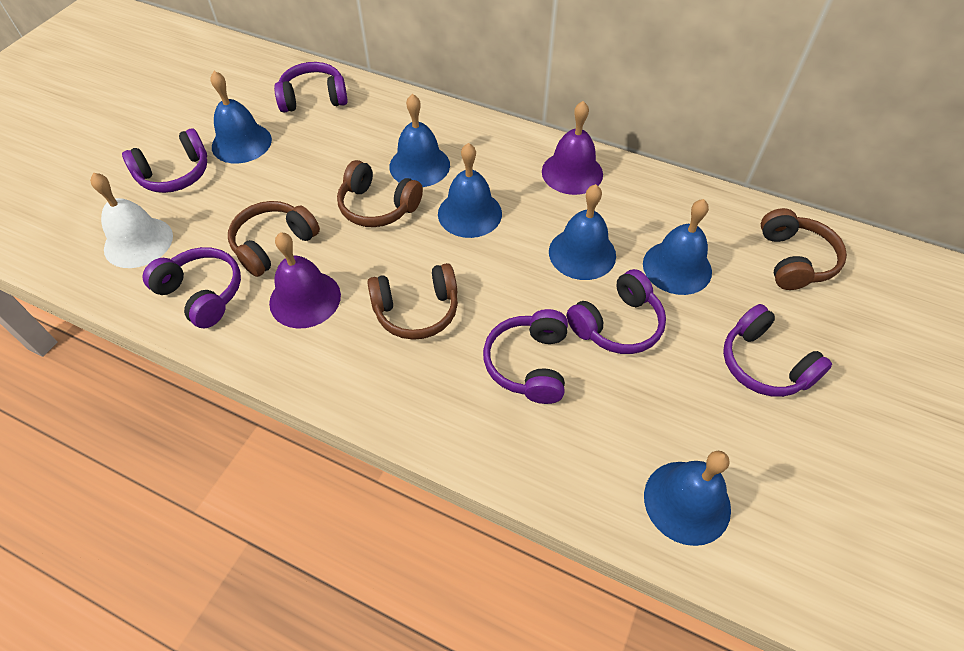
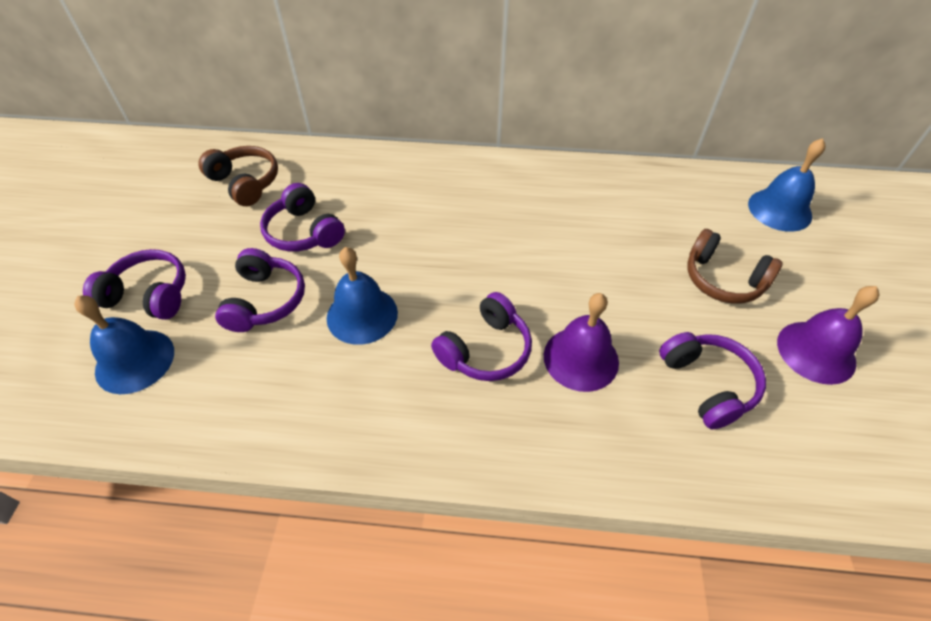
blue bell: 6 -> 3
brown headphones: 4 -> 2
purple headphones: 6 -> 5
white bell: 1 -> 0

